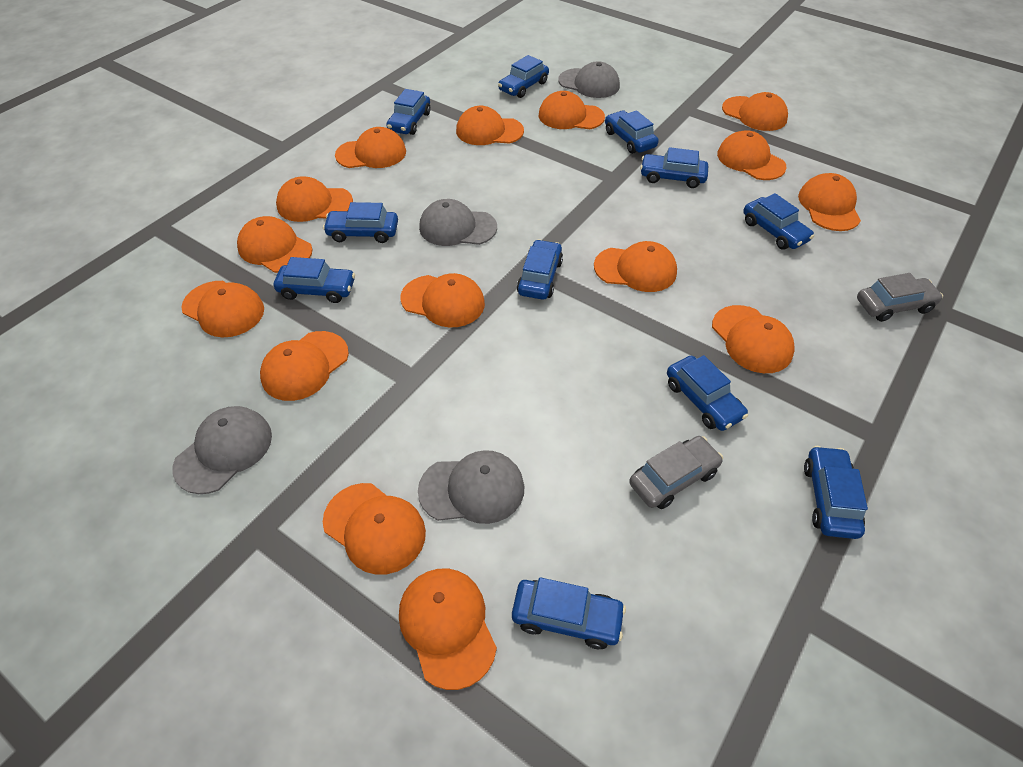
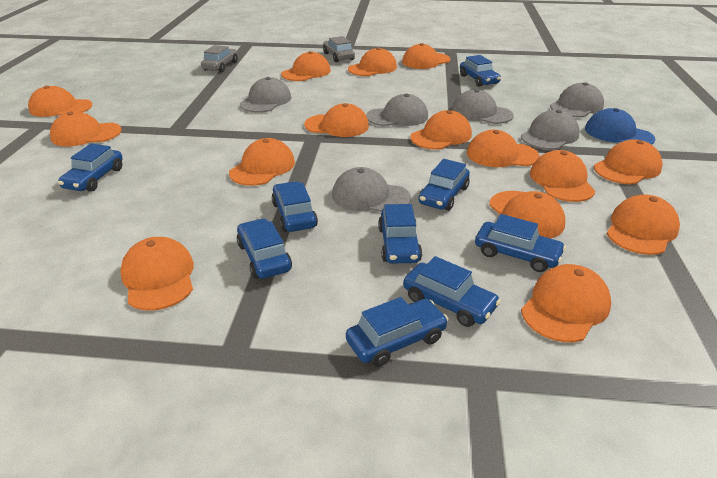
blue cap: 0 -> 1
blue car: 11 -> 9
grey cap: 4 -> 6

